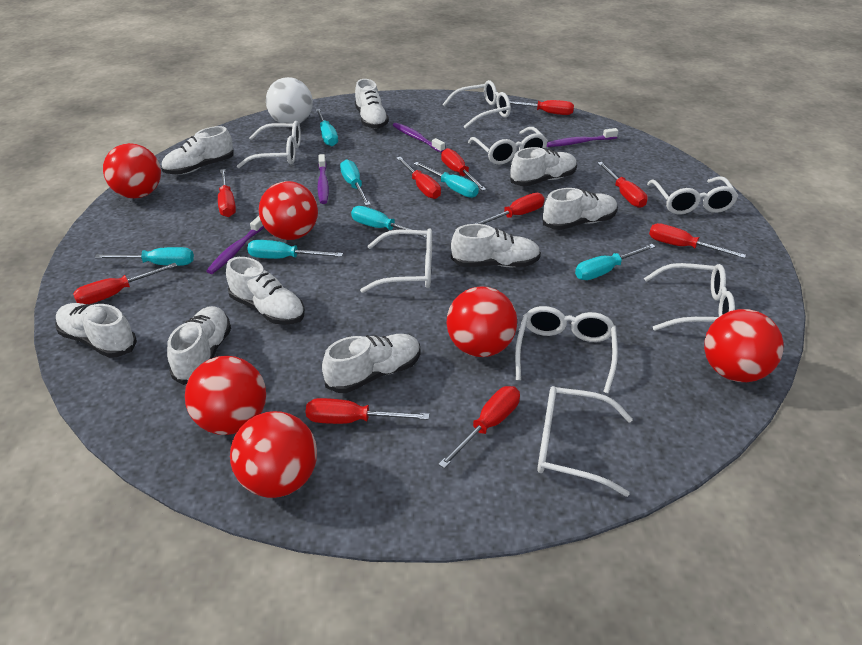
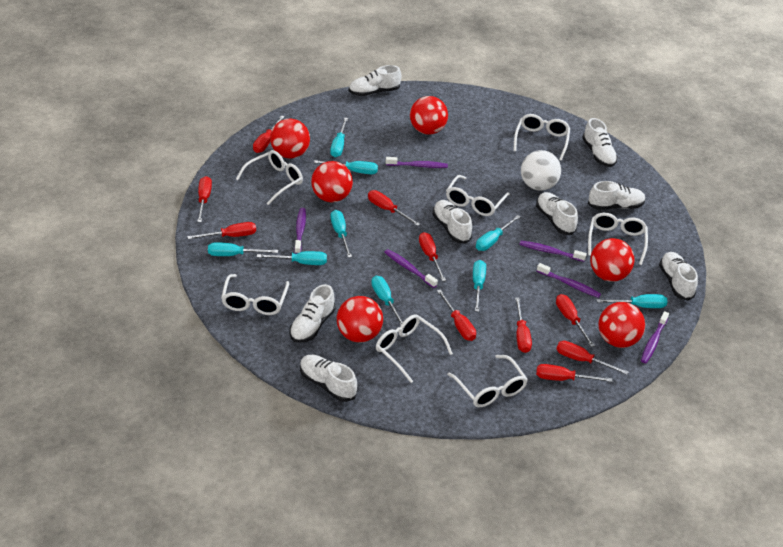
purple toothbrush: 4 -> 6
turquoise screwdriver: 7 -> 9
white glasses: 8 -> 7
white shoe: 9 -> 8

